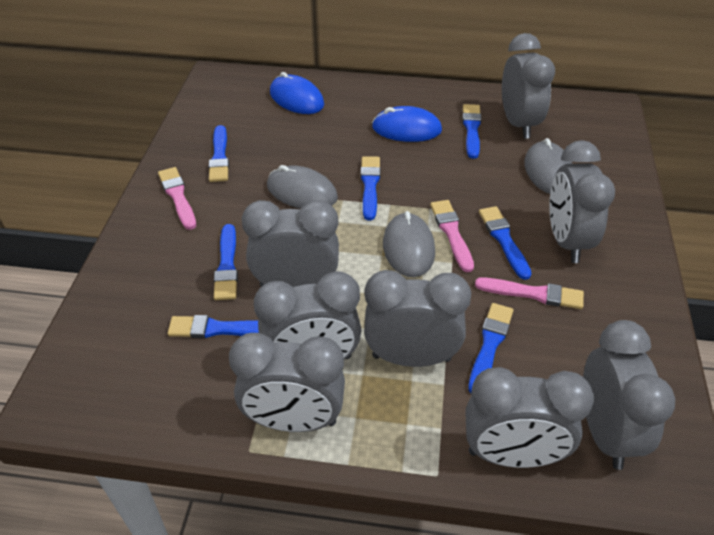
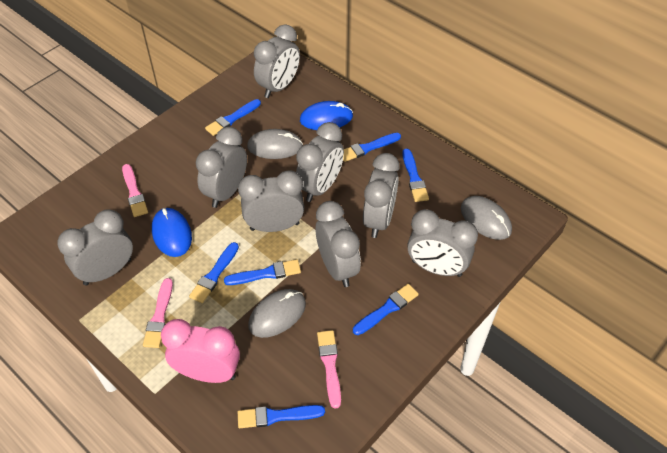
pink clock: 0 -> 1

